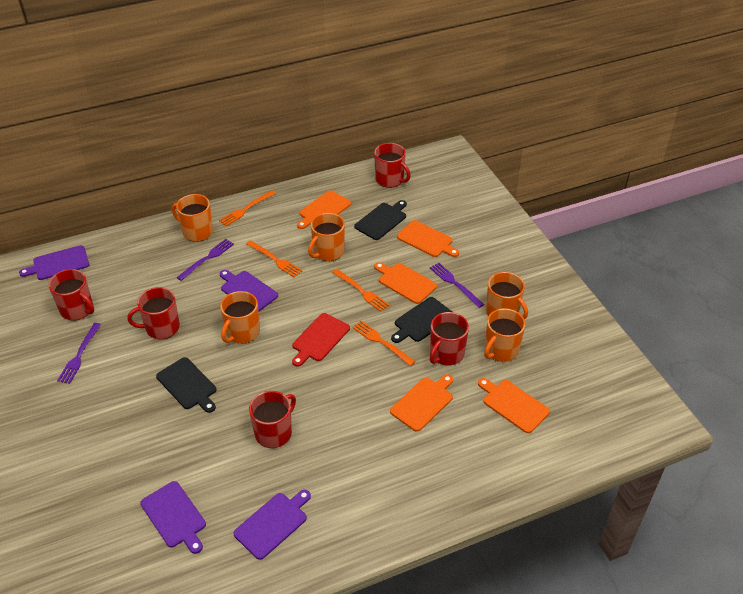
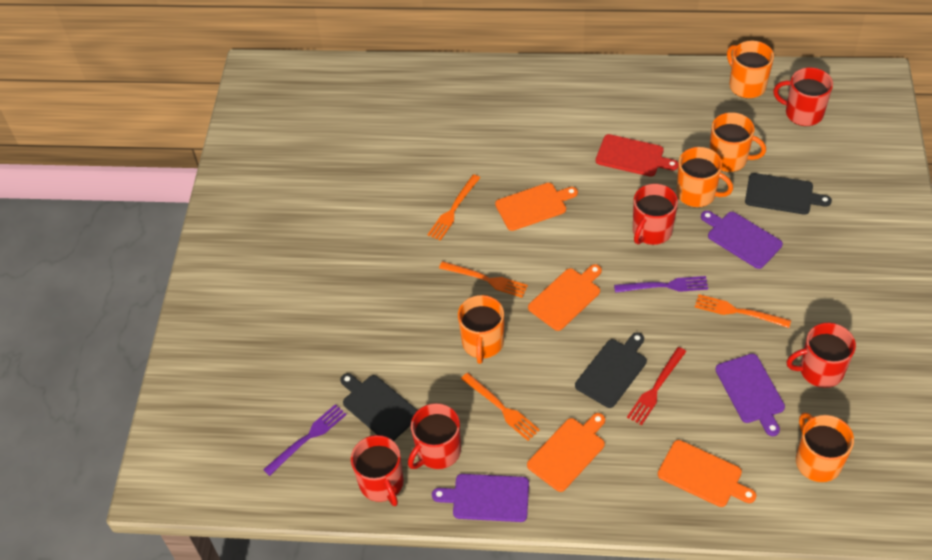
orange cutting board: 5 -> 4
purple cutting board: 4 -> 3
purple fork: 3 -> 2
red fork: 0 -> 1

